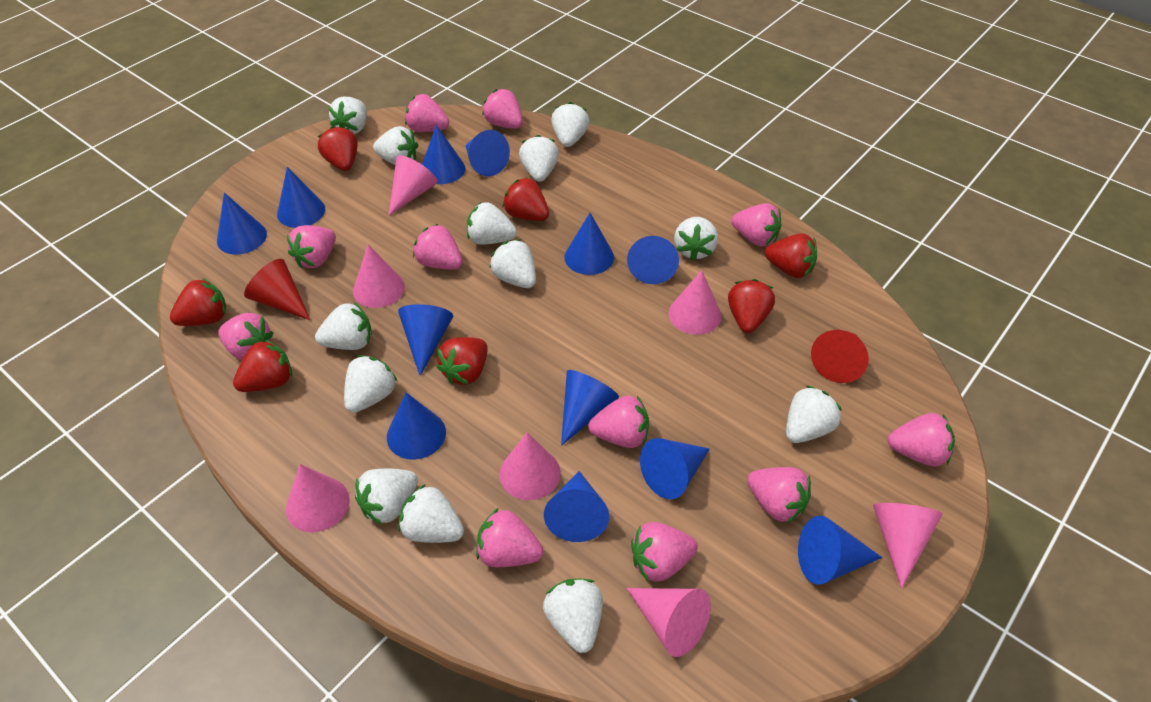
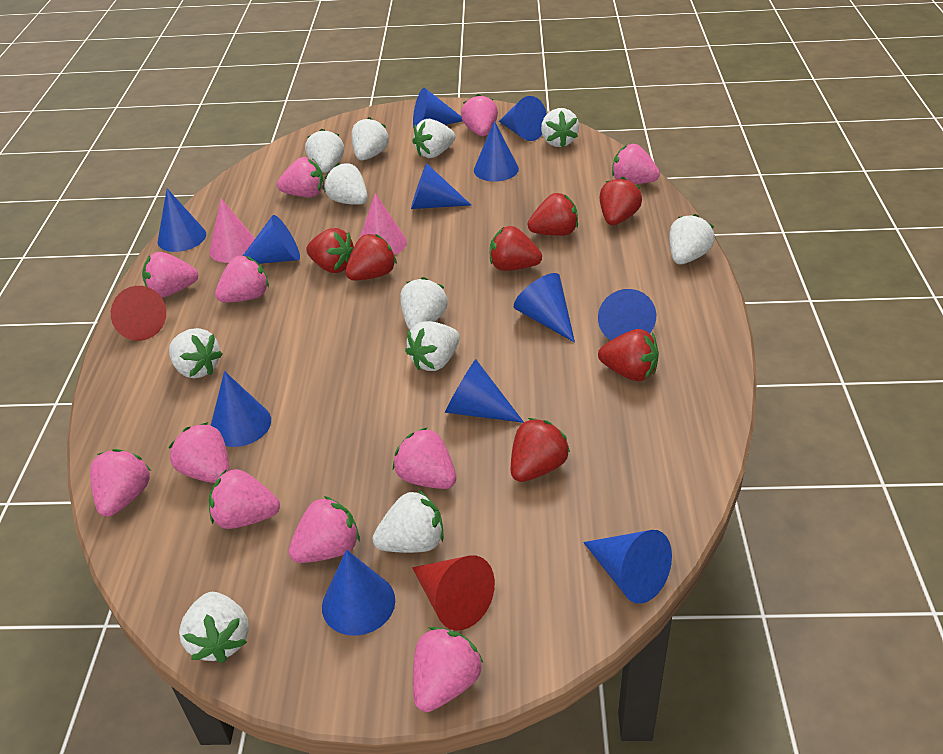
pink cone: 7 -> 2
white strawberry: 13 -> 11

